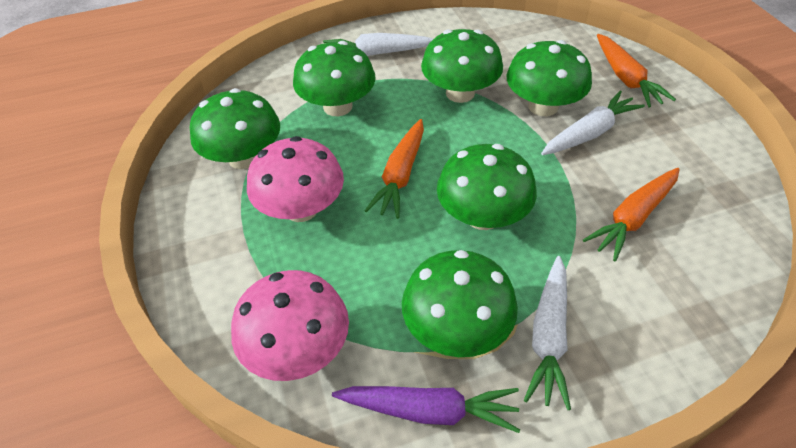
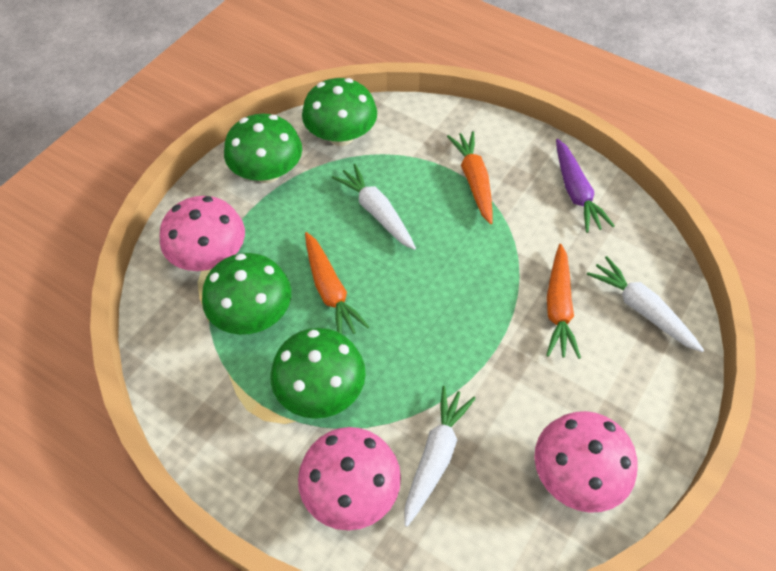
green mushroom: 6 -> 4
pink mushroom: 2 -> 3

